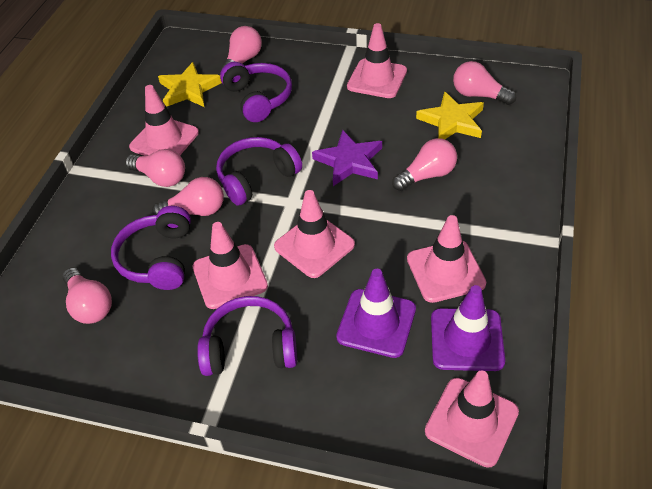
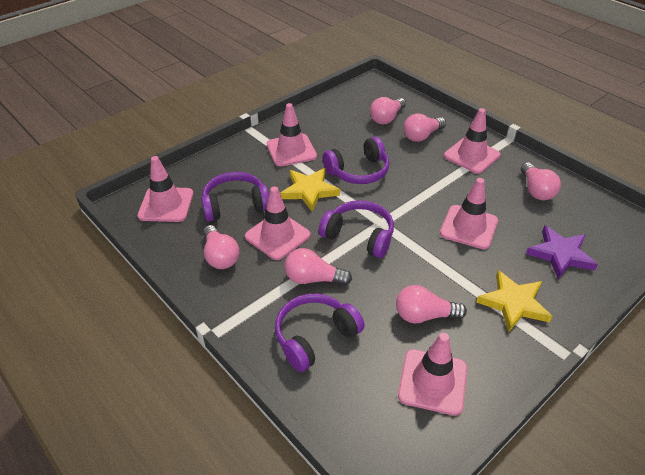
purple traffic cone: 2 -> 0

